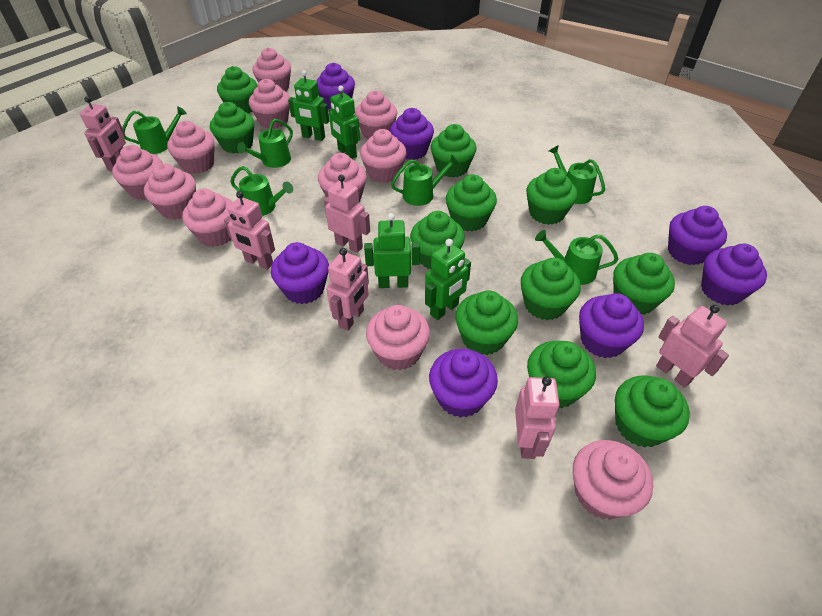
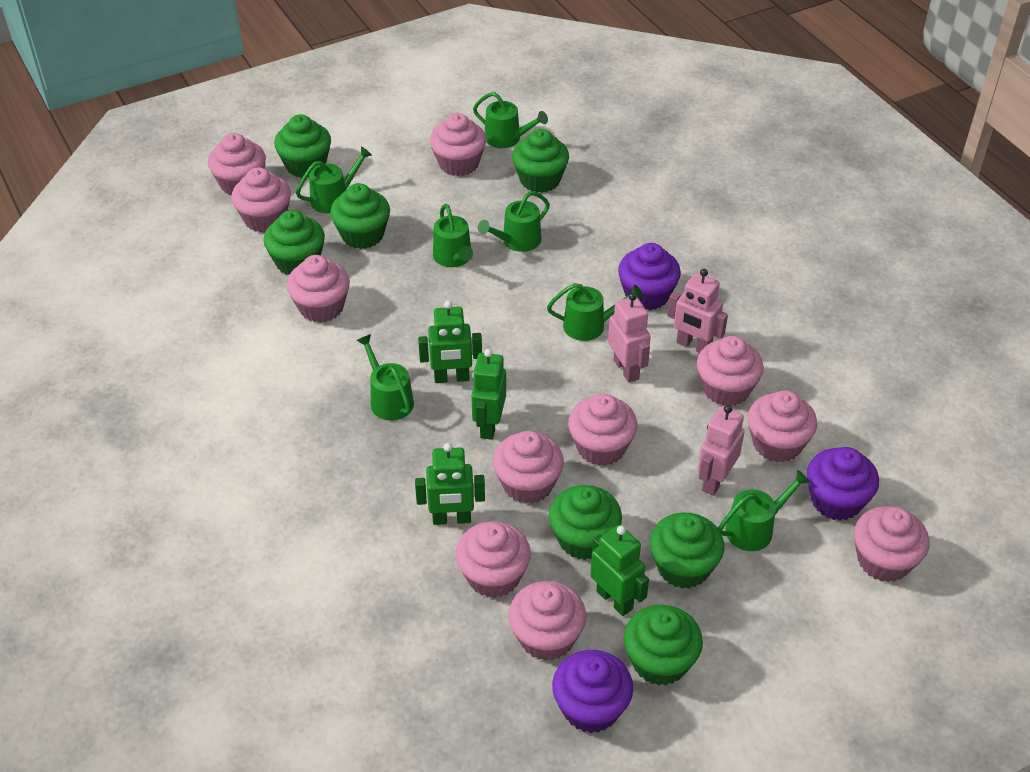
green cupcake: 11 -> 7
green watering can: 6 -> 7
pink robot: 6 -> 3
purple cupcake: 7 -> 3

